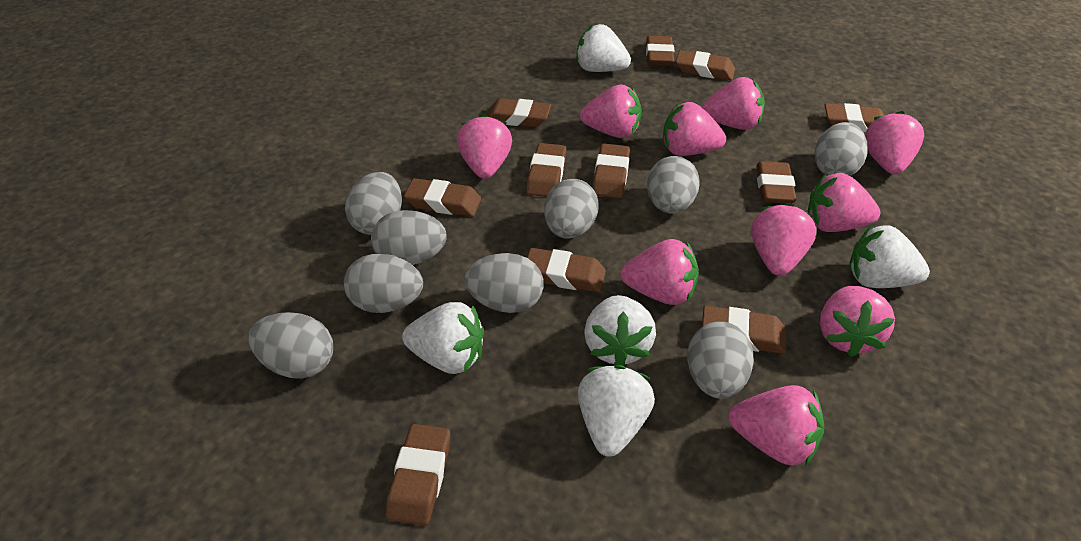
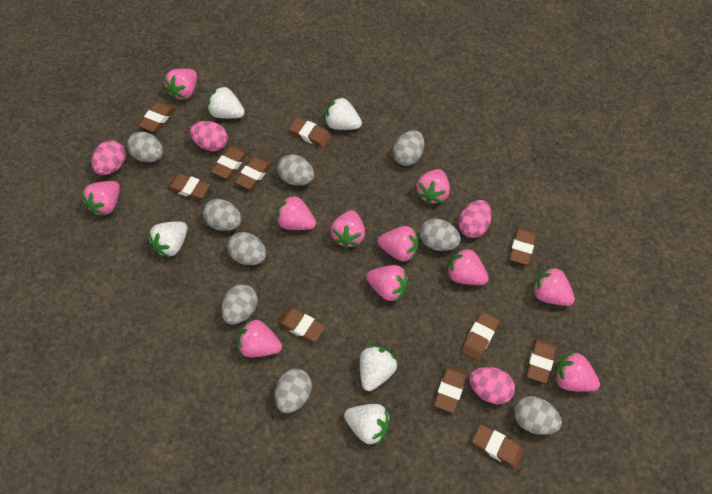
pink egg: 0 -> 4
pink strawberry: 10 -> 11

